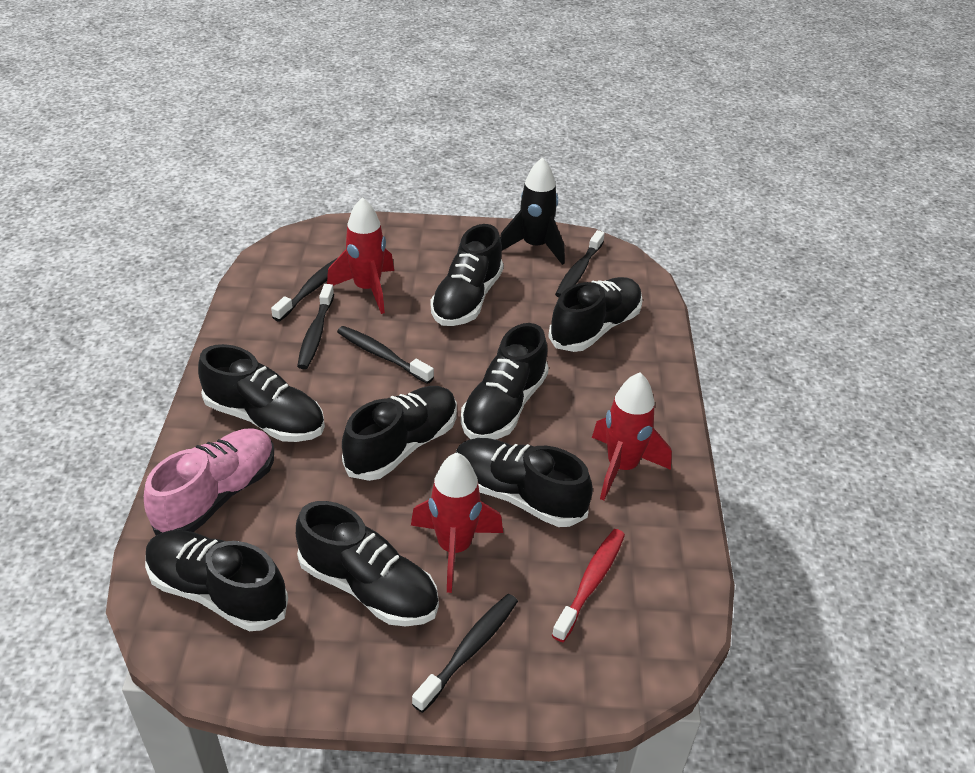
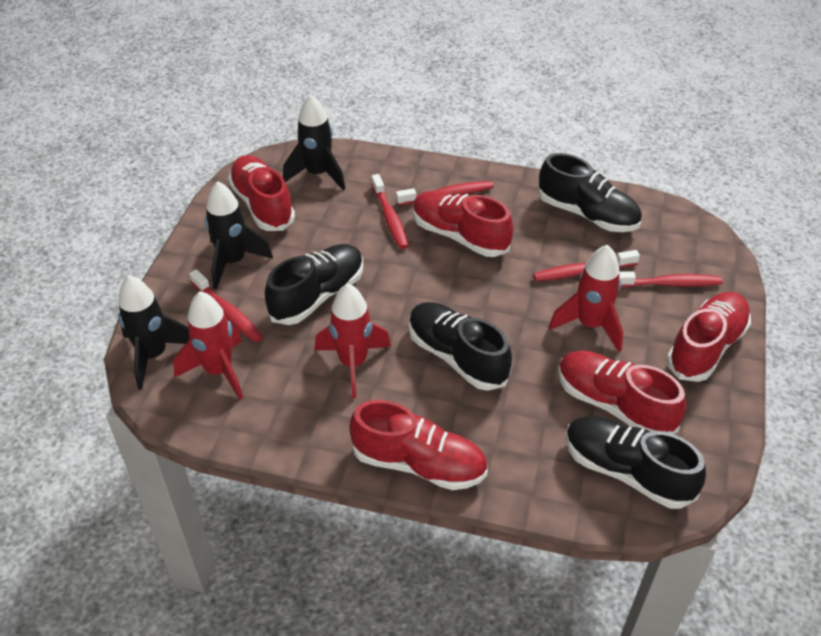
black rocket: 1 -> 3
black shoe: 8 -> 4
black toothbrush: 5 -> 0
pink shoe: 1 -> 0
red shoe: 0 -> 5
red toothbrush: 1 -> 5

